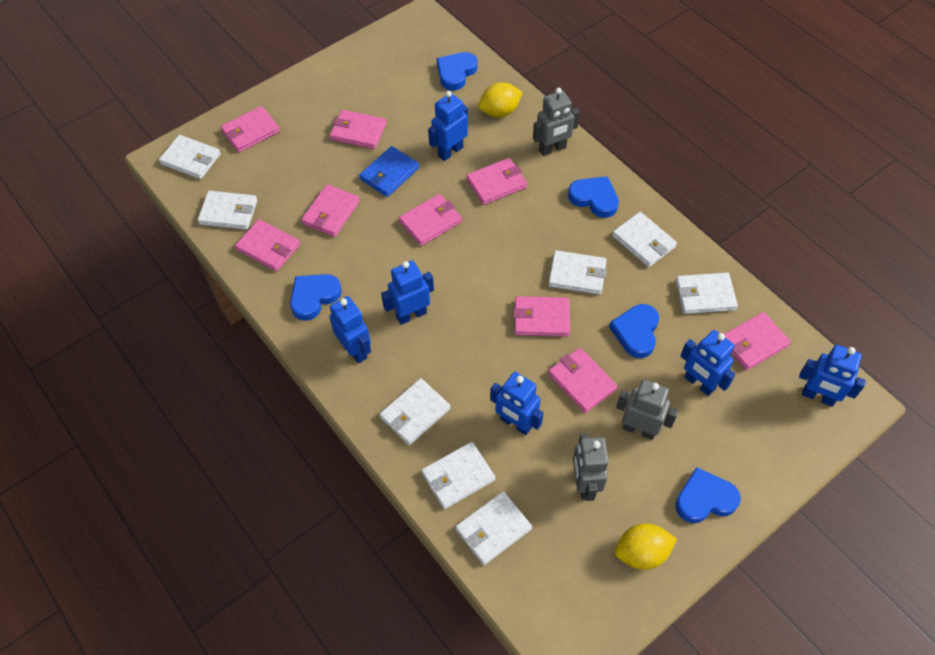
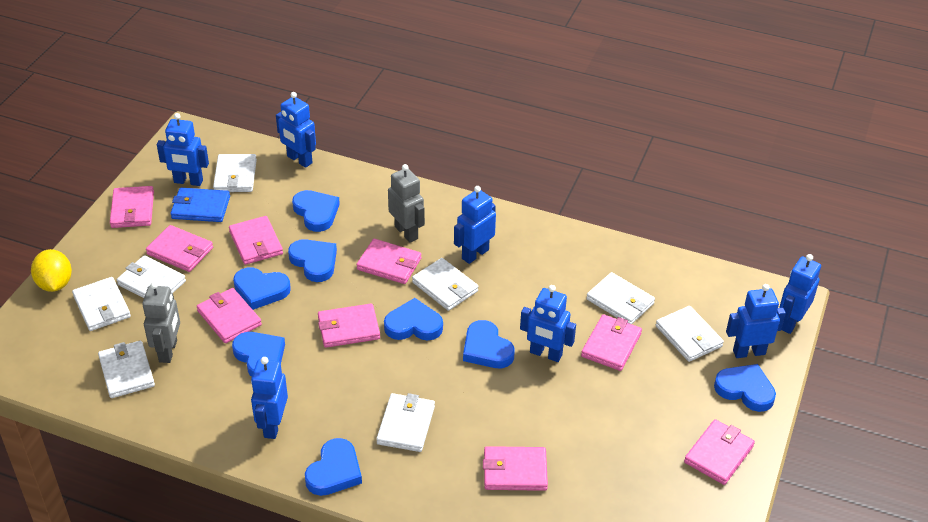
blue heart: 5 -> 8
blue robot: 6 -> 7
grey robot: 3 -> 2
yellow lemon: 2 -> 1

